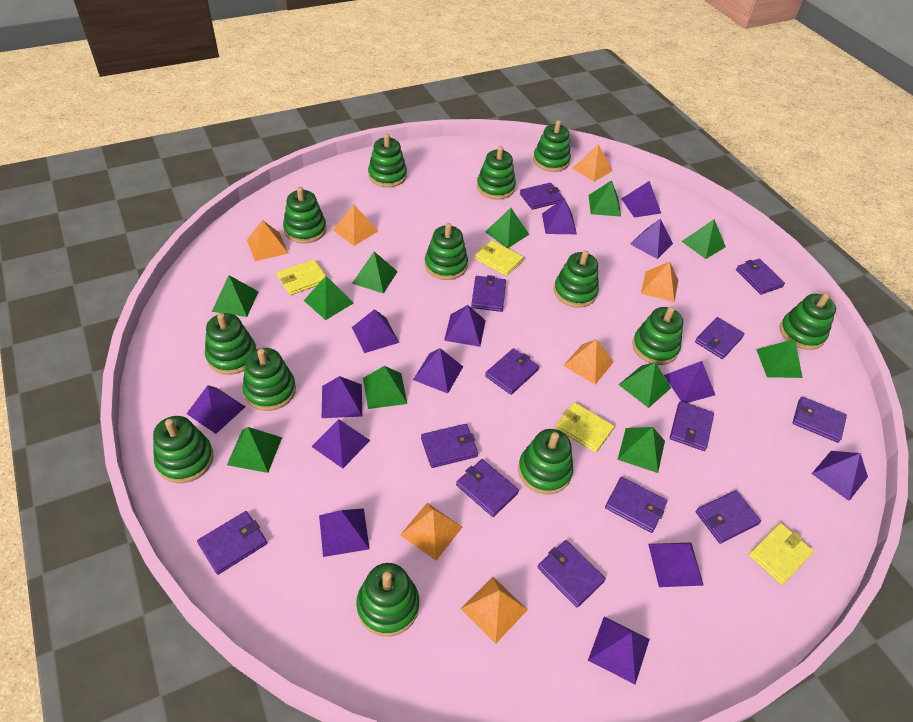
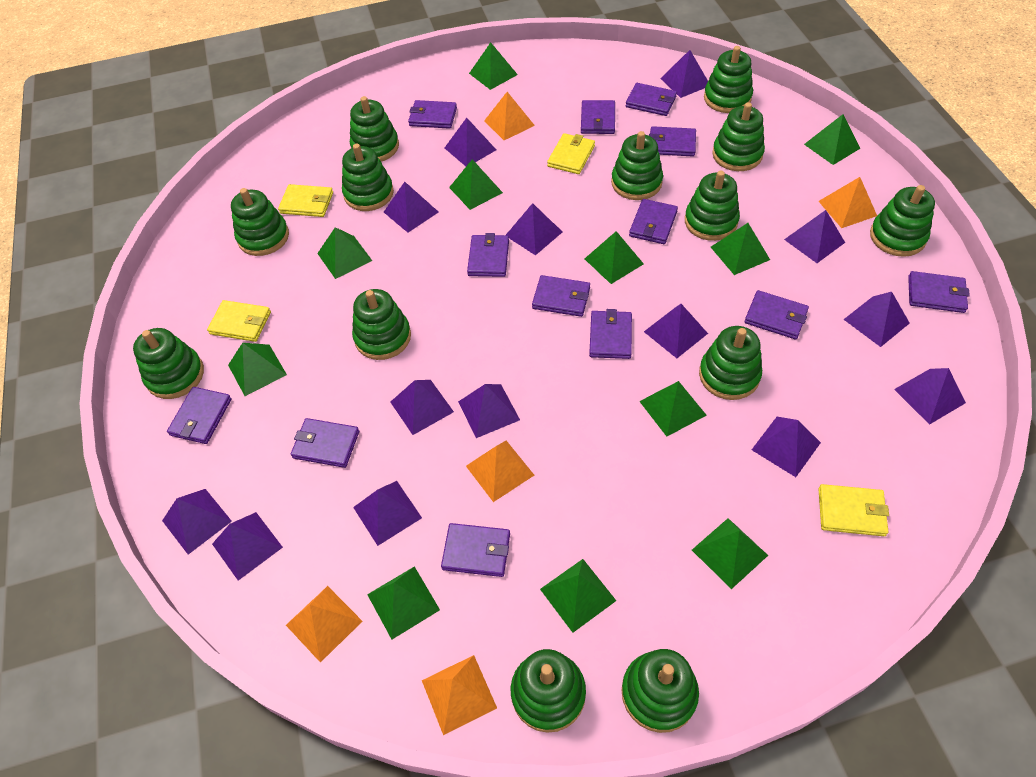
orange pyramid: 7 -> 5

